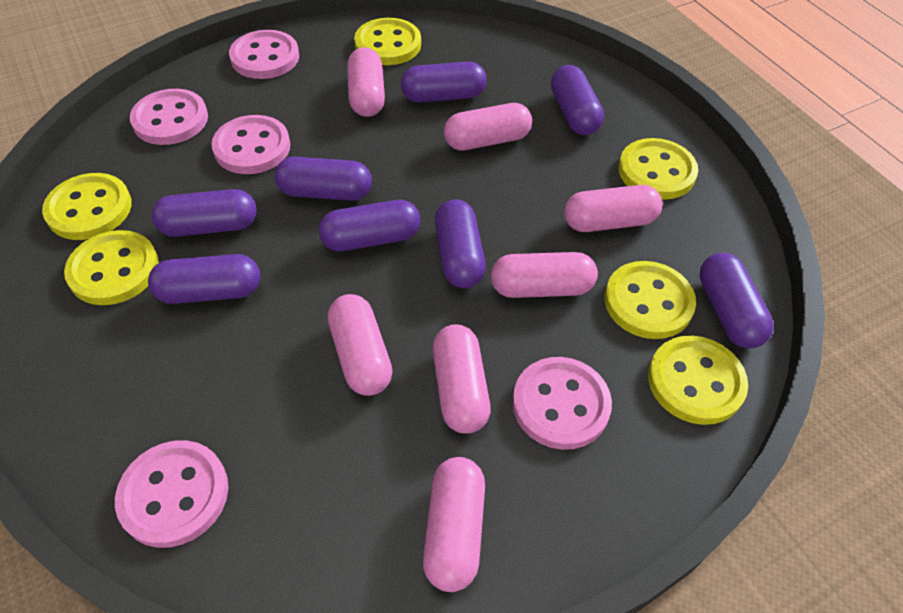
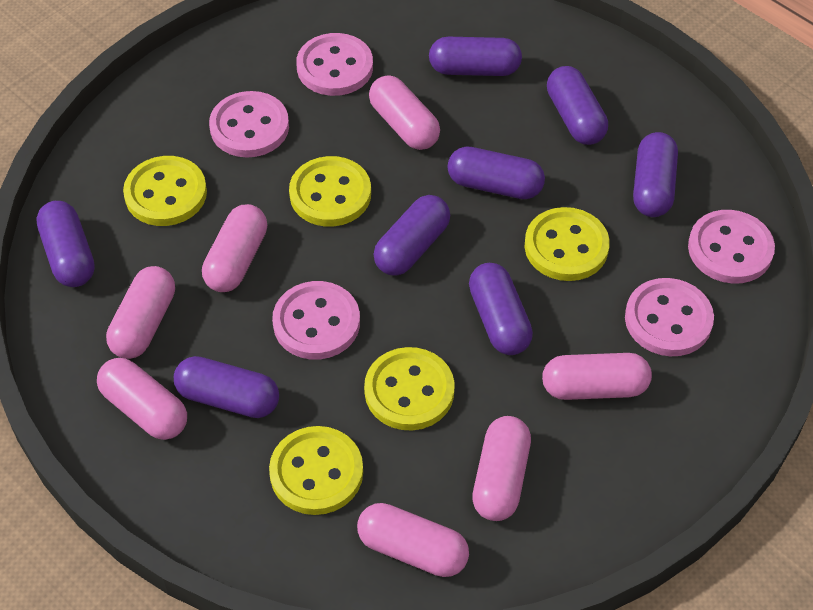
yellow button: 6 -> 5

